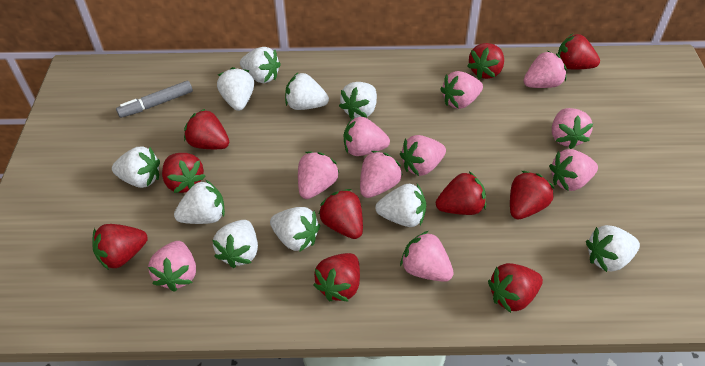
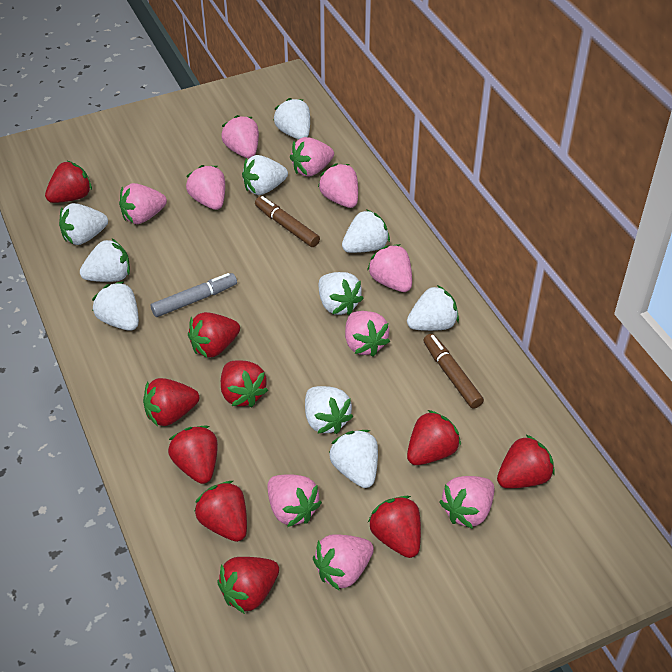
brown marker: 0 -> 2

